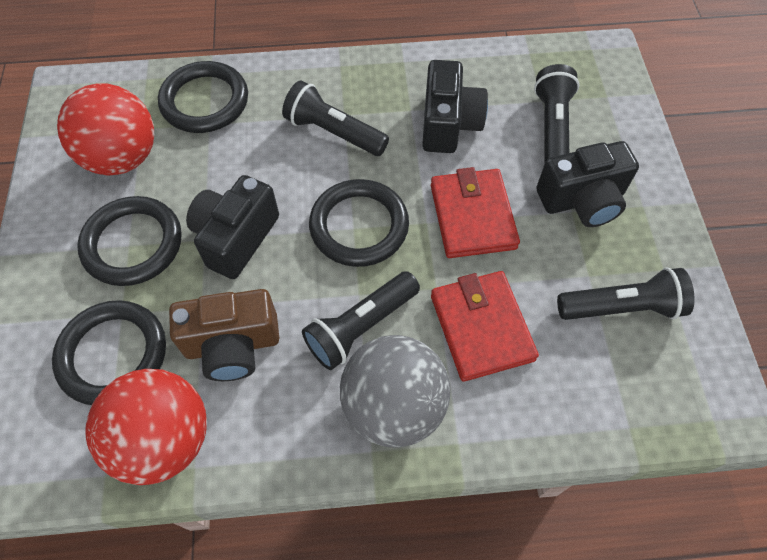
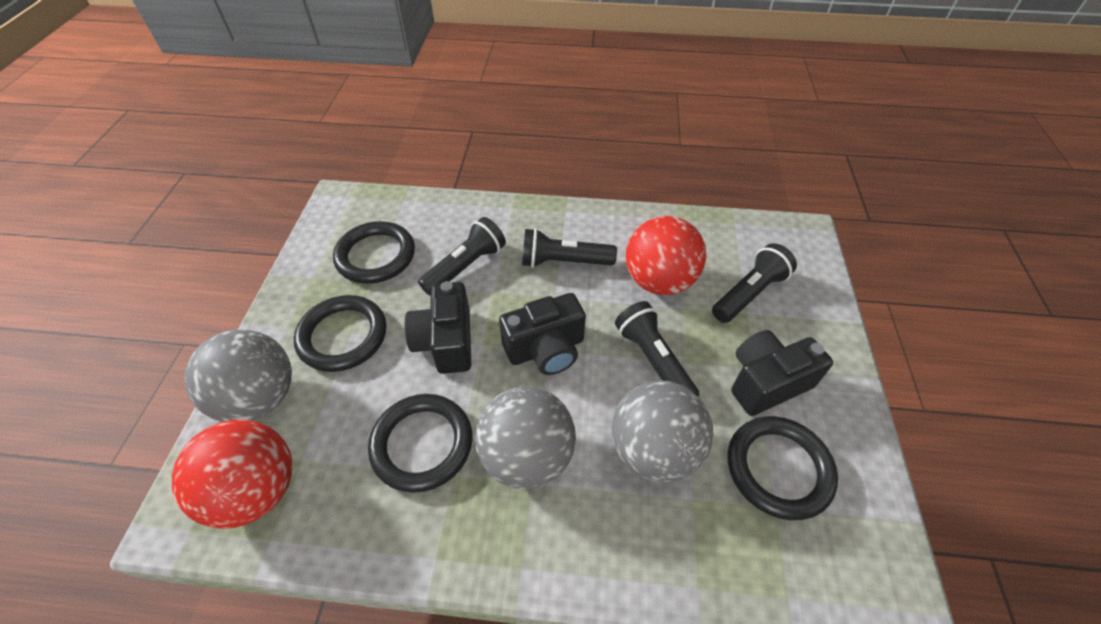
brown camera: 1 -> 0
grey ball: 1 -> 3
red wallet: 2 -> 0

